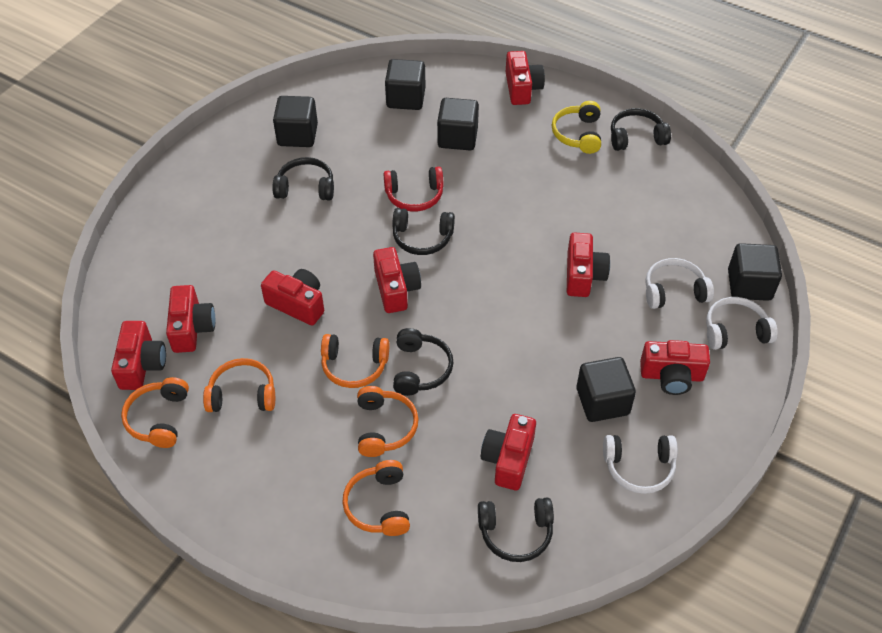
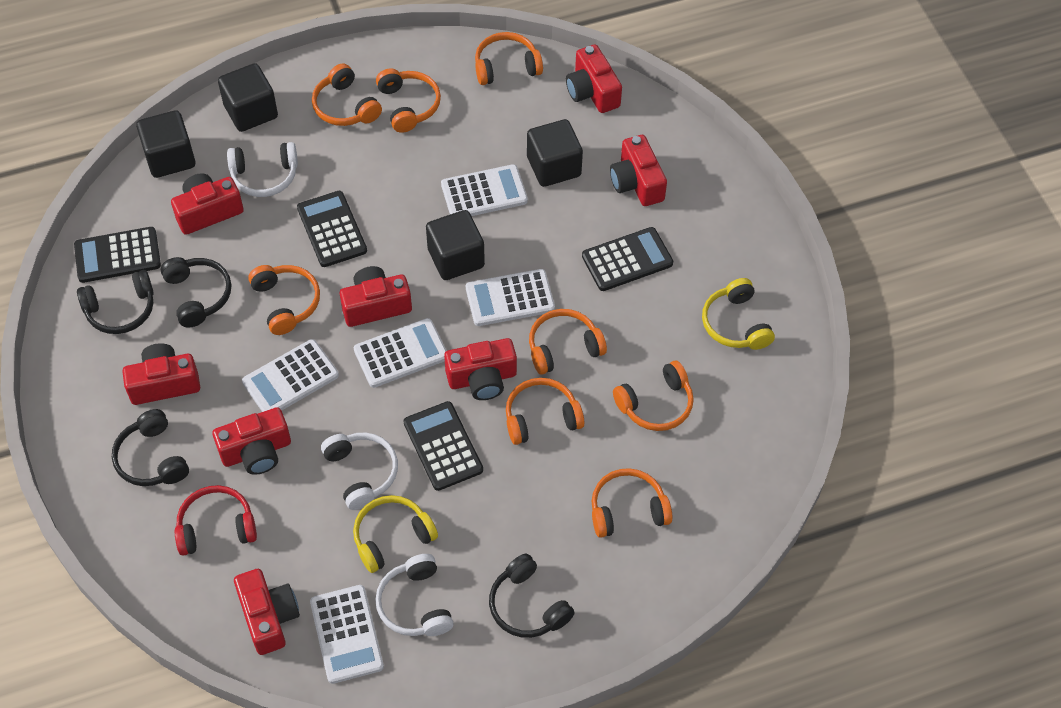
black calculator: 0 -> 4
black cube: 5 -> 4
black headphones: 5 -> 4
orange headphones: 5 -> 8
white calculator: 0 -> 5
yellow headphones: 1 -> 2

